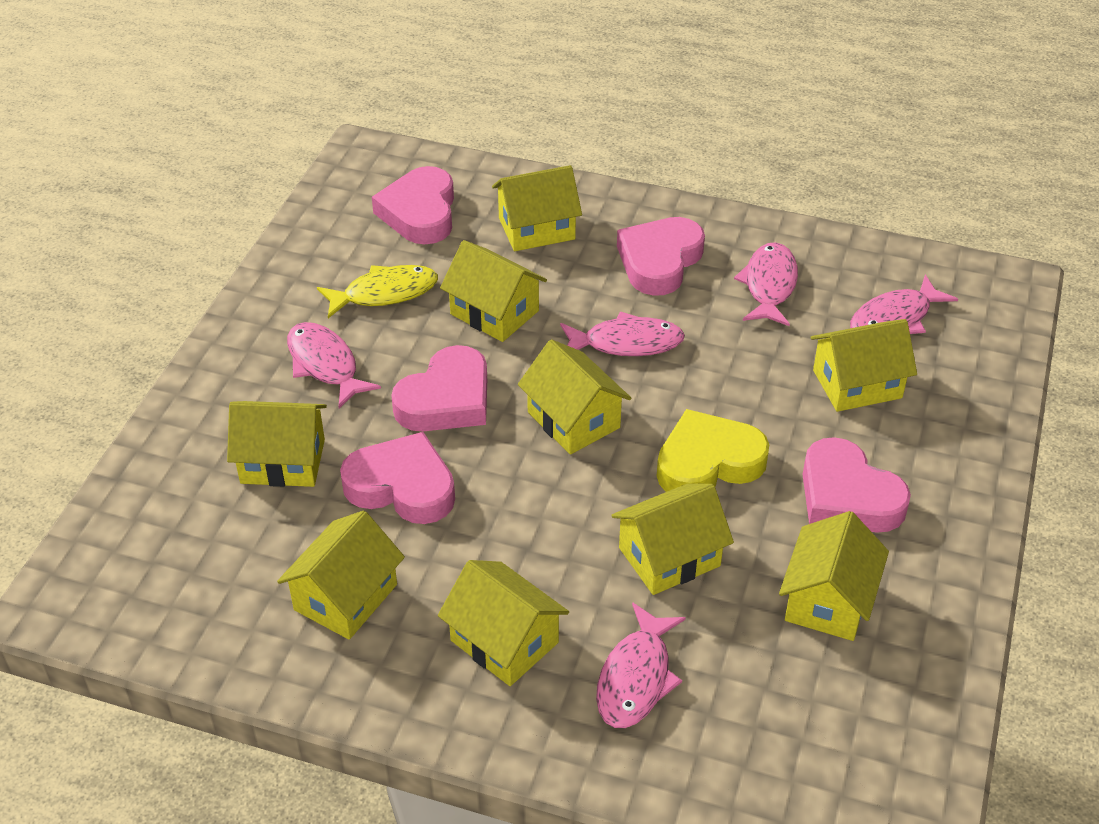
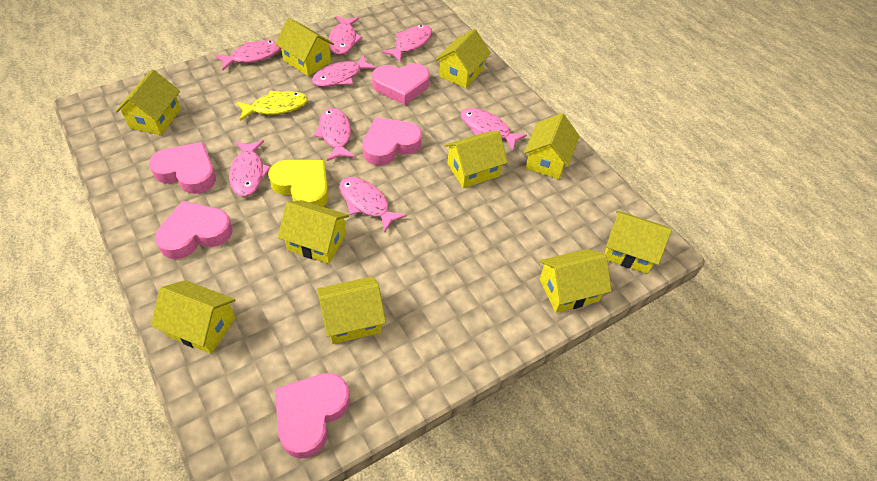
pink fish: 5 -> 8
yellow house: 9 -> 10

